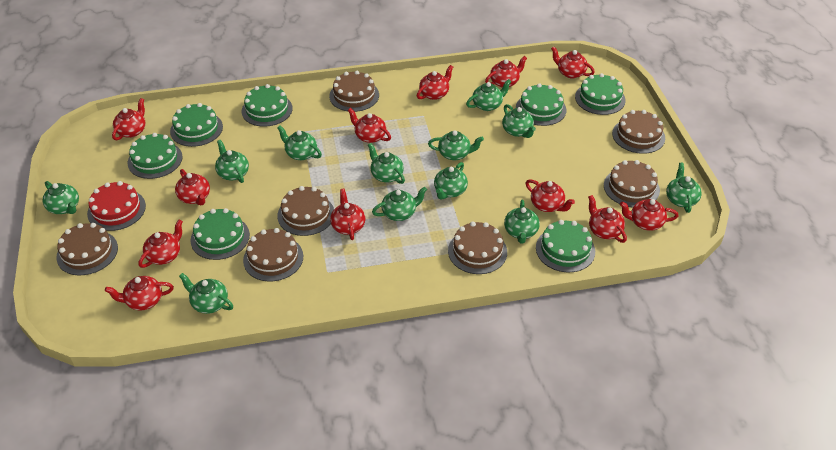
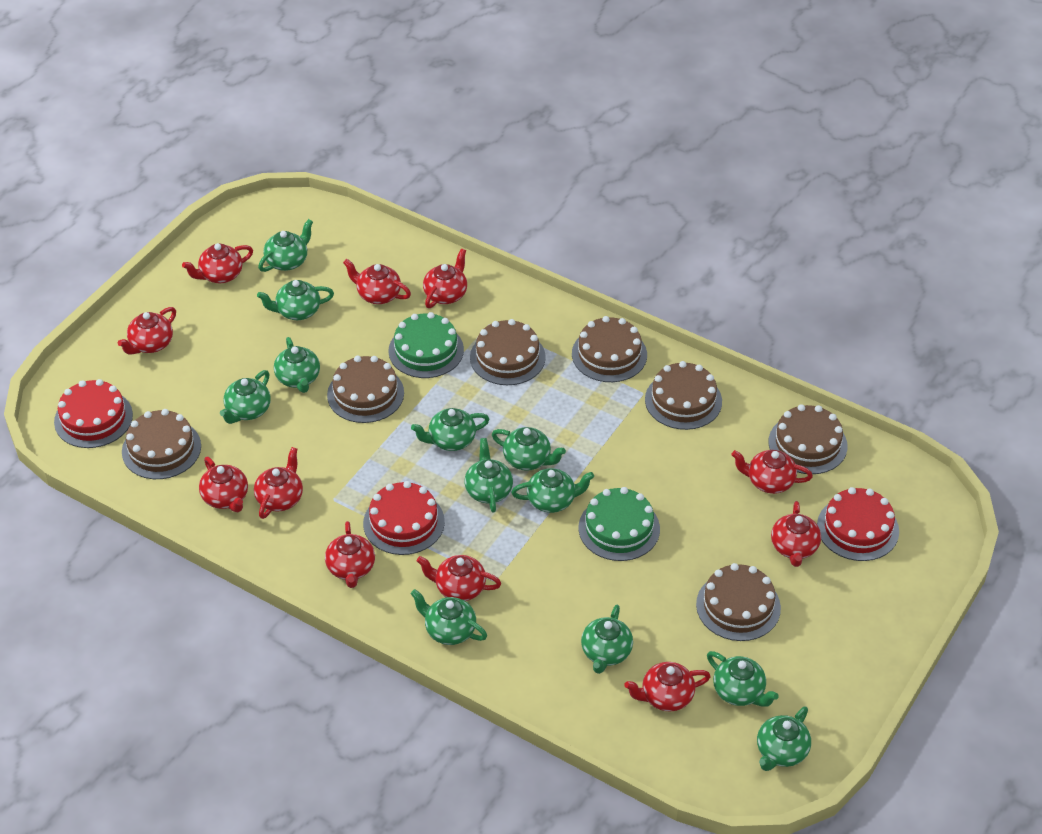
green cake: 7 -> 2
red cake: 1 -> 3
red teapot: 12 -> 11

